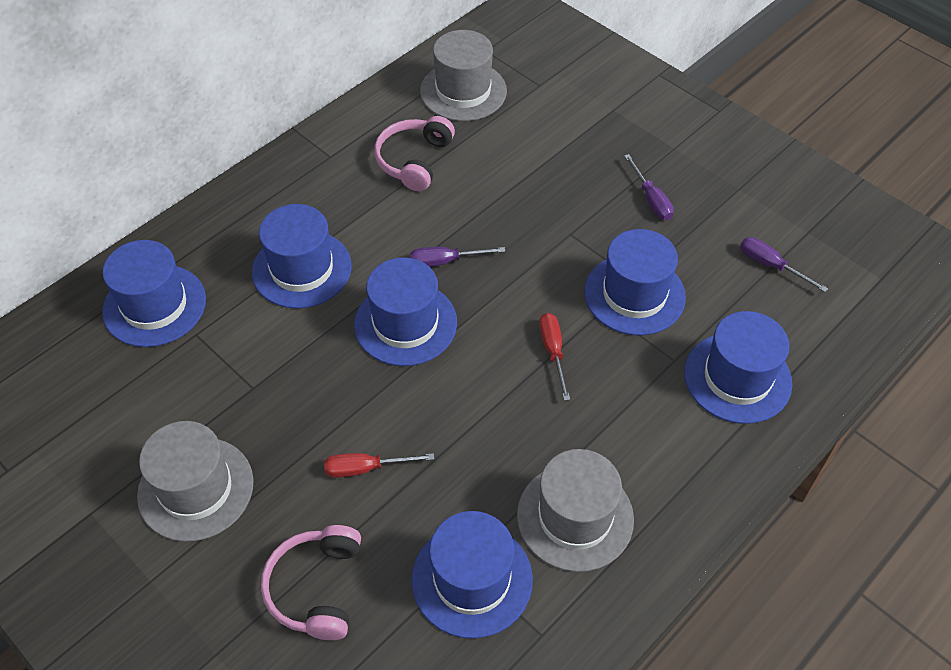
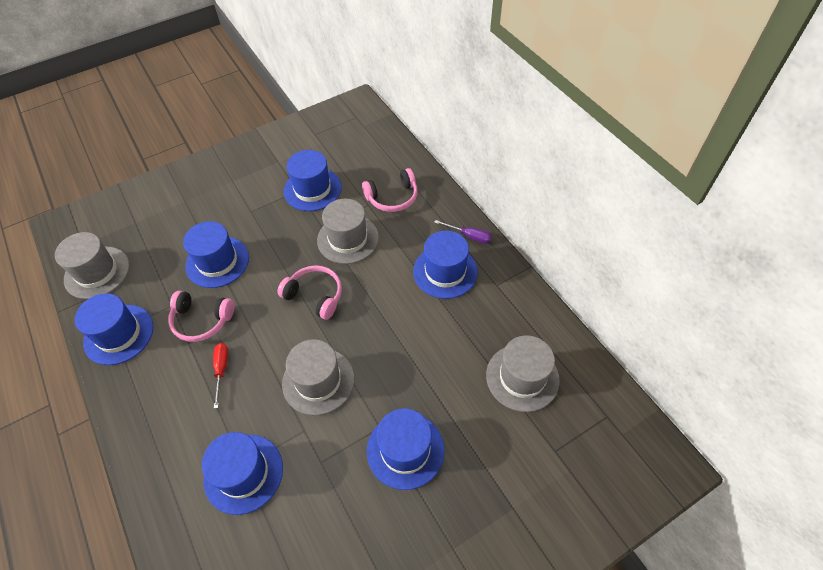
grey hat: 3 -> 4
pink headphones: 2 -> 3
purple screwdriver: 3 -> 1
red screwdriver: 2 -> 1

